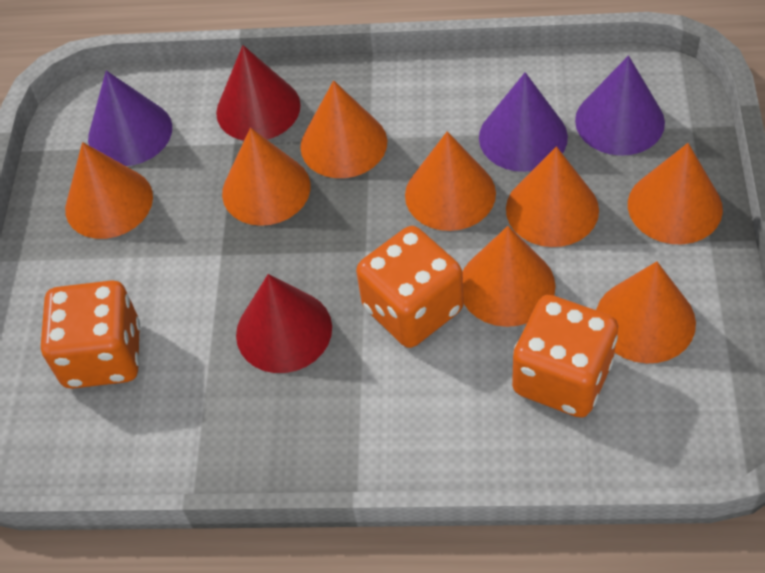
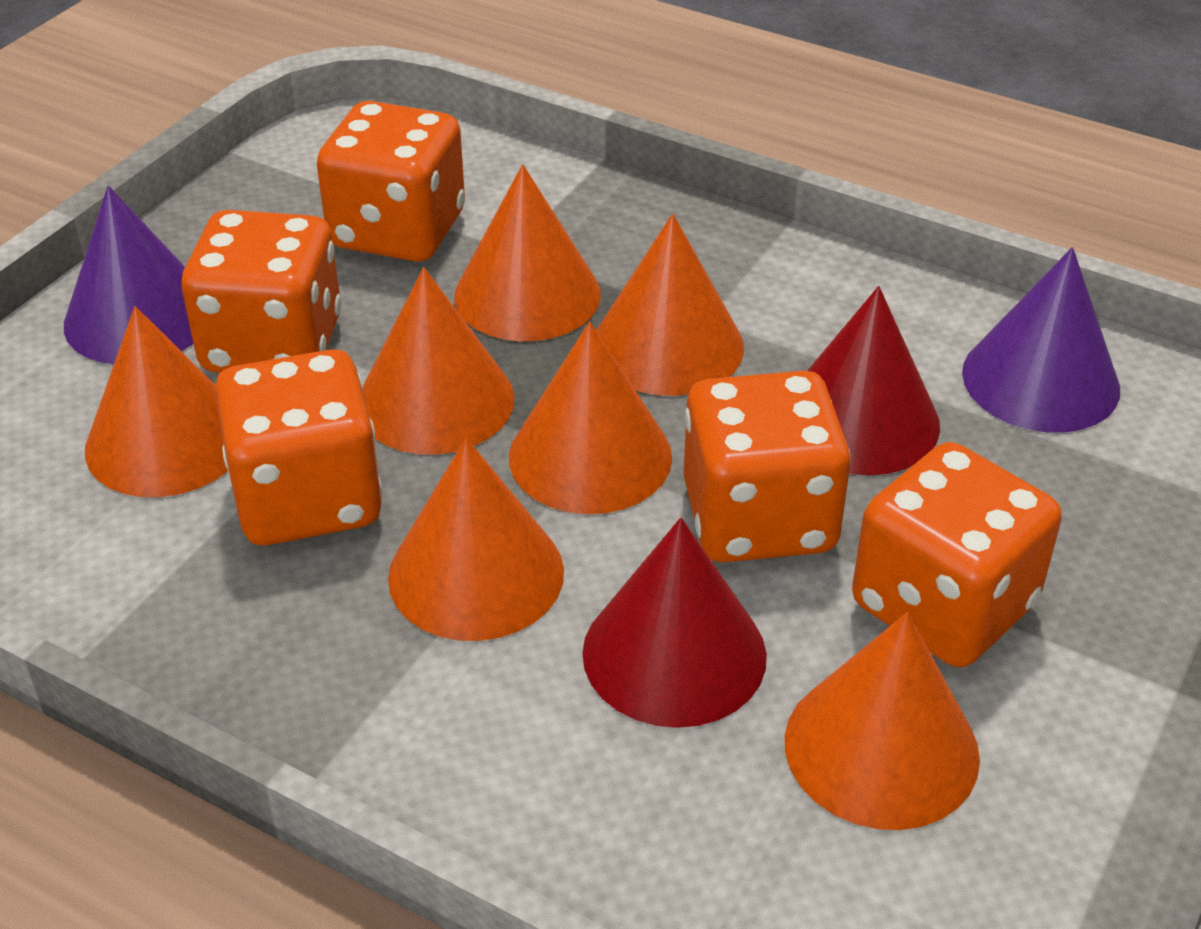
orange cone: 8 -> 7
orange dice: 3 -> 5
purple cone: 3 -> 2

